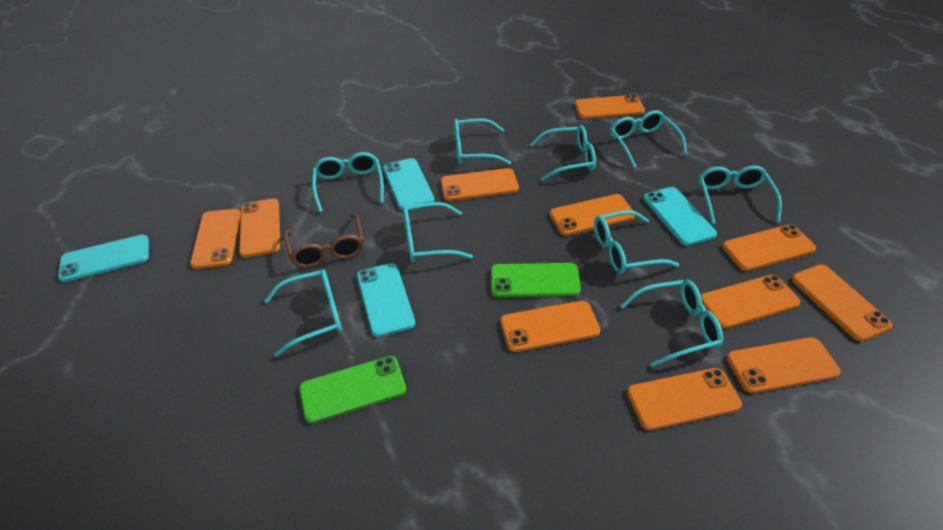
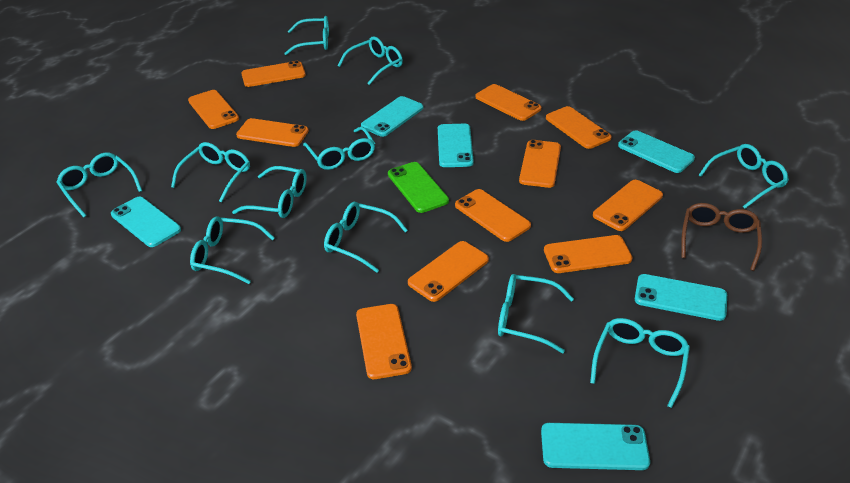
green phone: 2 -> 1
turquoise glasses: 9 -> 11
turquoise phone: 4 -> 6

